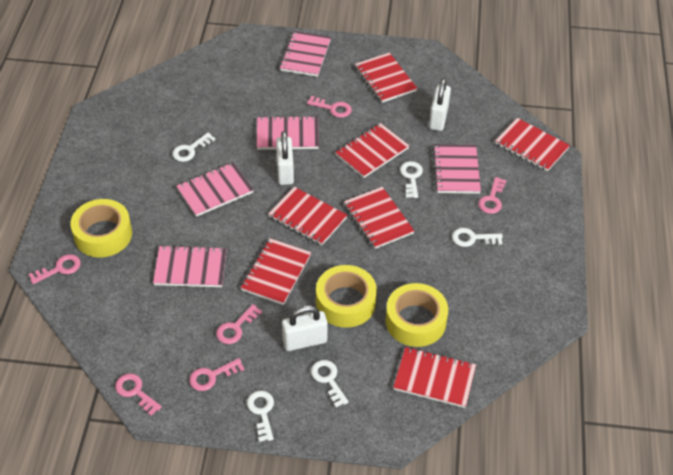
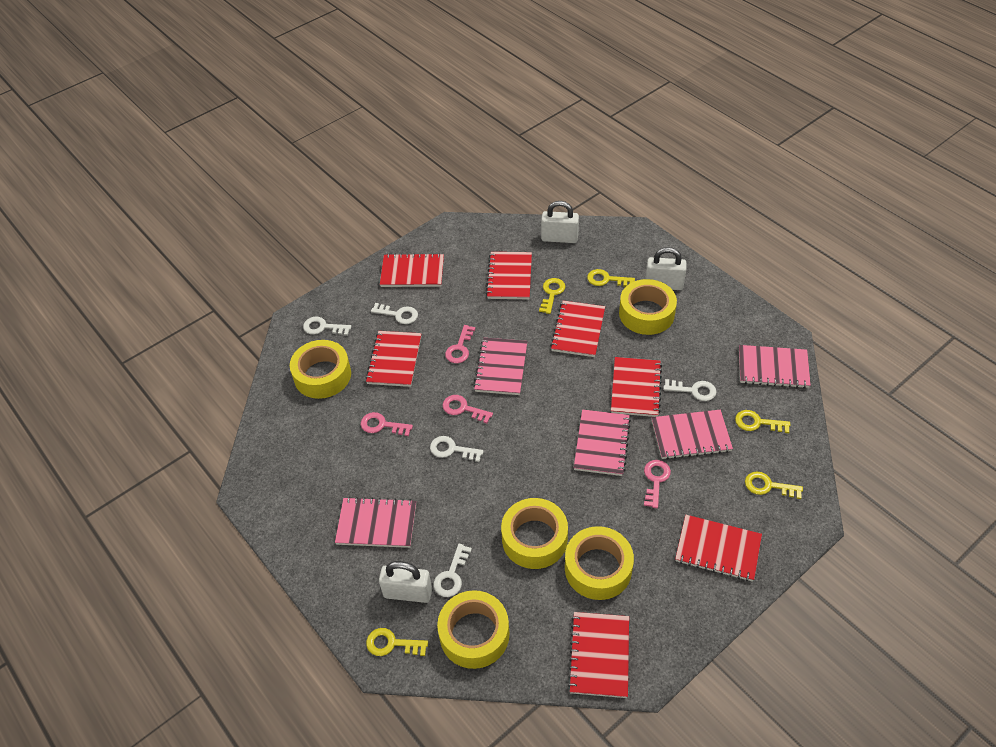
pink key: 6 -> 4
yellow key: 0 -> 5
yellow tape: 3 -> 5

